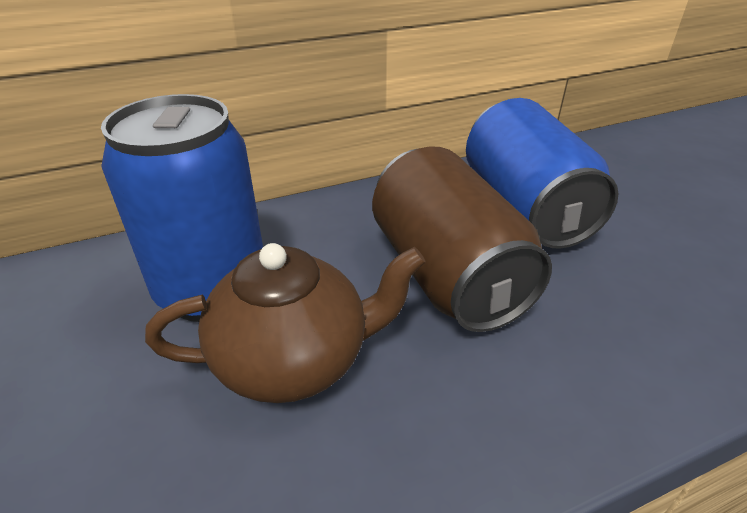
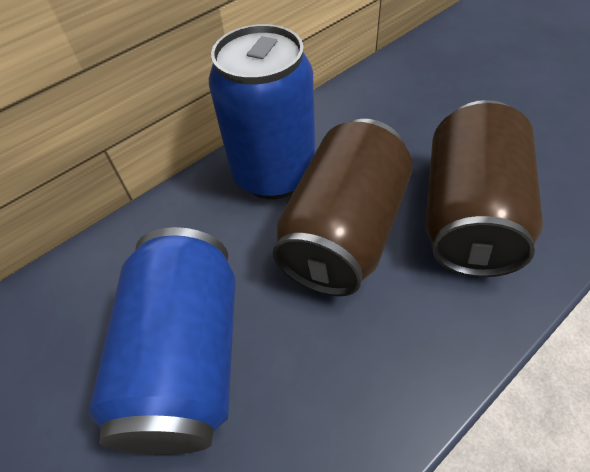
brown can: 1 -> 2
brown teapot: 1 -> 0

